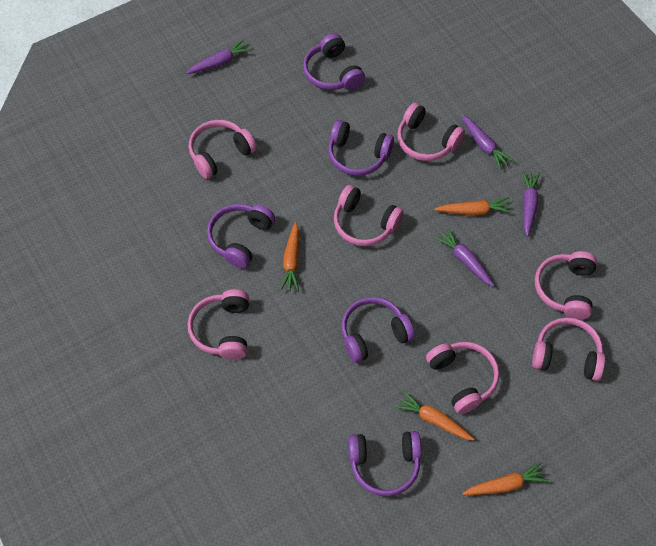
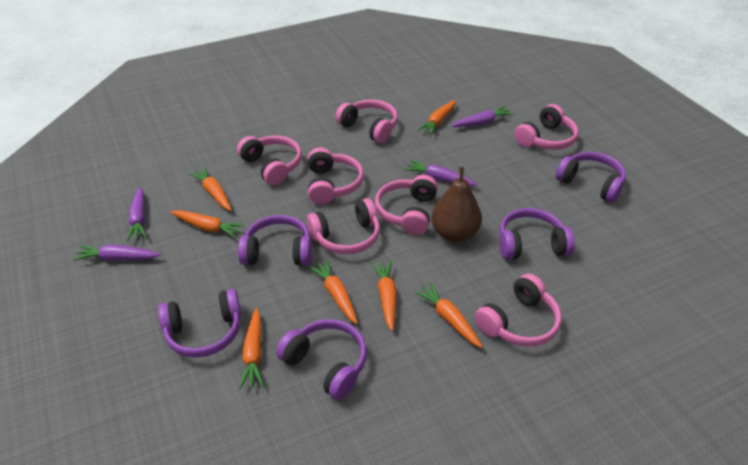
brown pear: 0 -> 1
orange carrot: 4 -> 7

